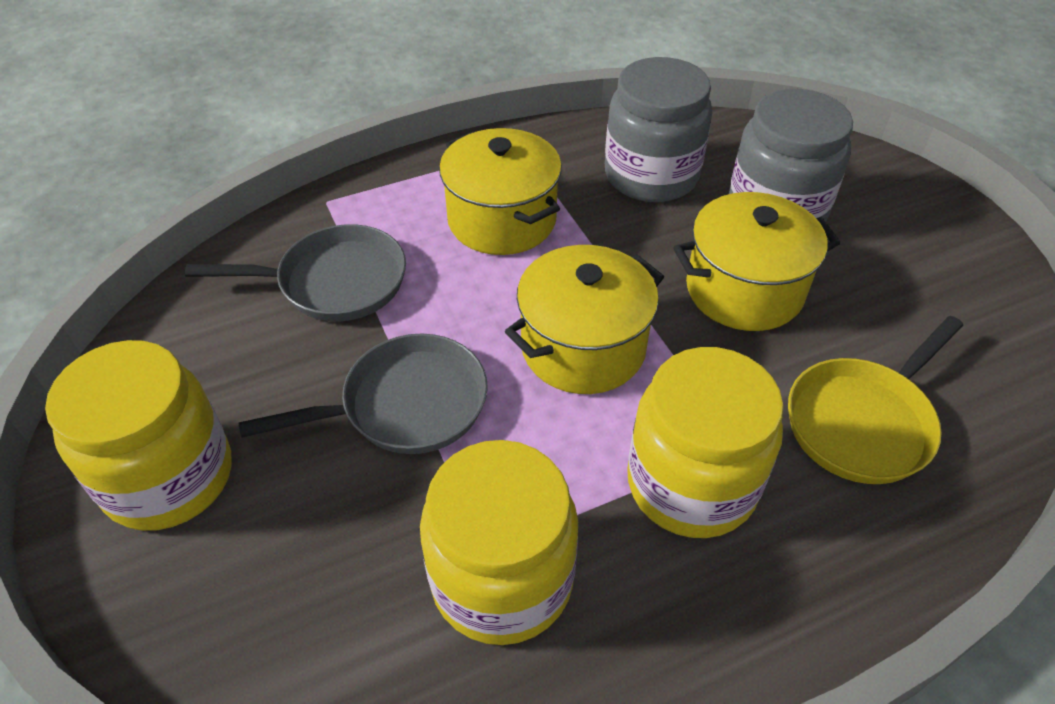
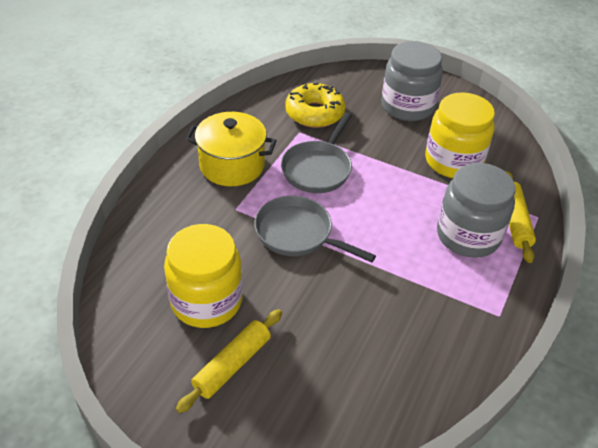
yellow donut: 0 -> 1
yellow jar: 3 -> 2
yellow pan: 1 -> 0
yellow pot: 3 -> 1
yellow rolling pin: 0 -> 2

